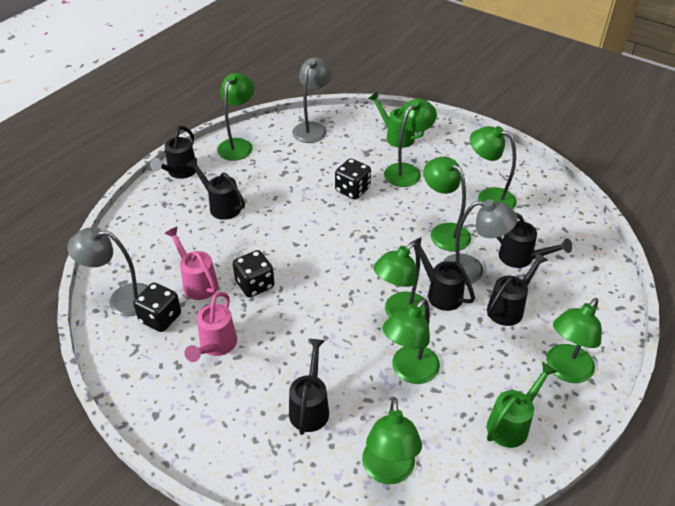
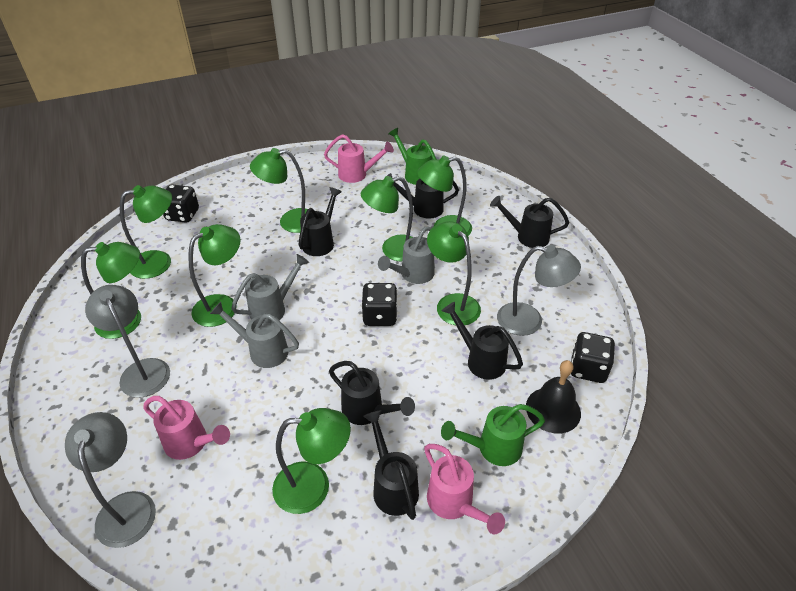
black bell: 0 -> 1
grey watering can: 0 -> 3
pink watering can: 2 -> 3

